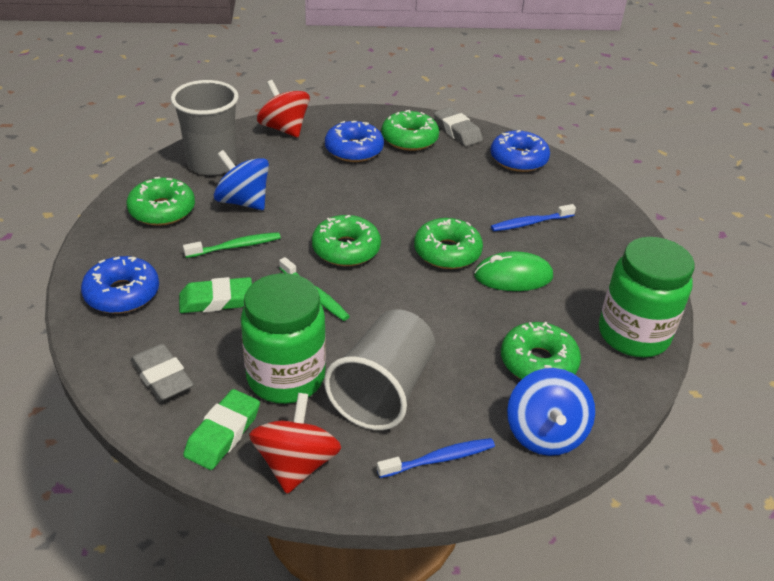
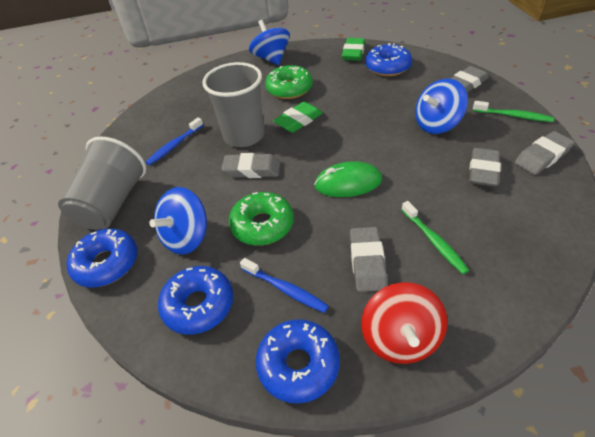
blue donut: 3 -> 4
blue spinning top: 2 -> 3
green donut: 5 -> 2
green jar: 2 -> 0
grey eraser: 2 -> 5
red spinning top: 2 -> 1

